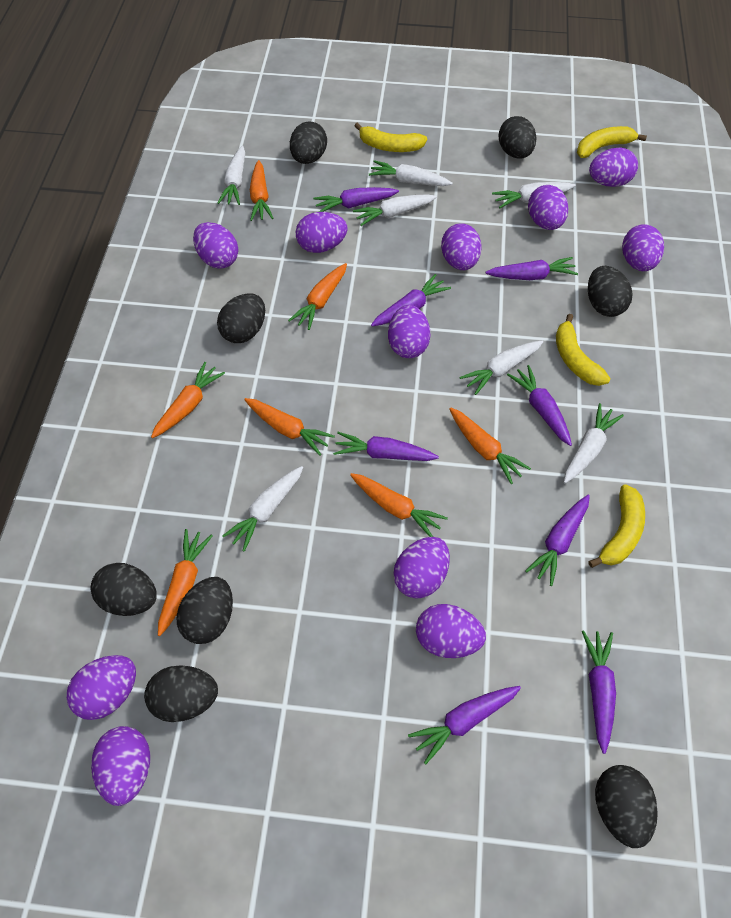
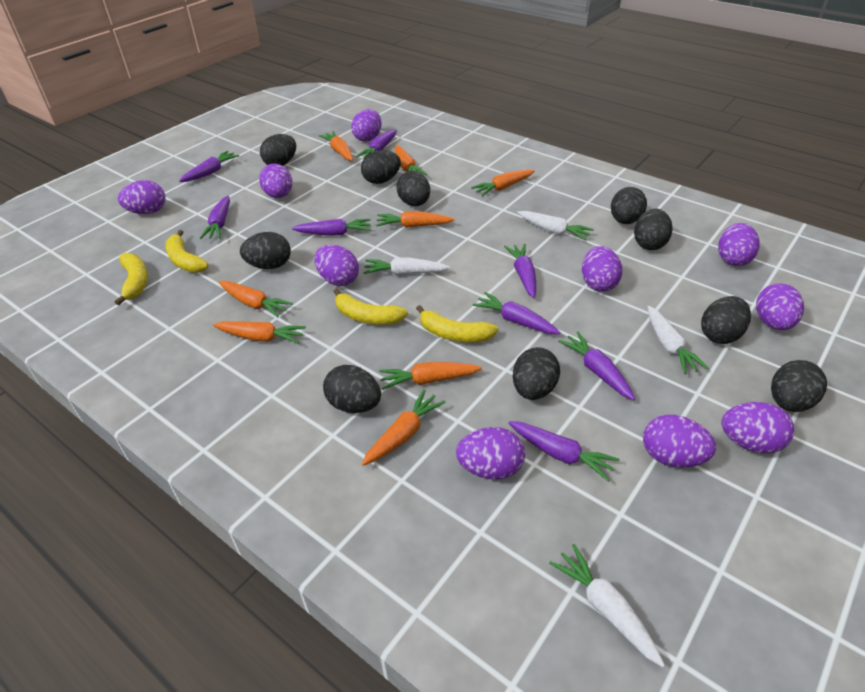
black egg: 8 -> 10
orange carrot: 7 -> 8
purple egg: 11 -> 10
white carrot: 7 -> 4

